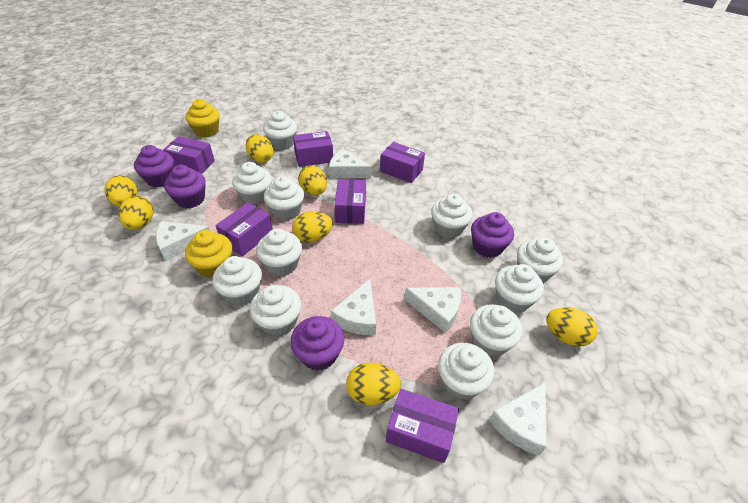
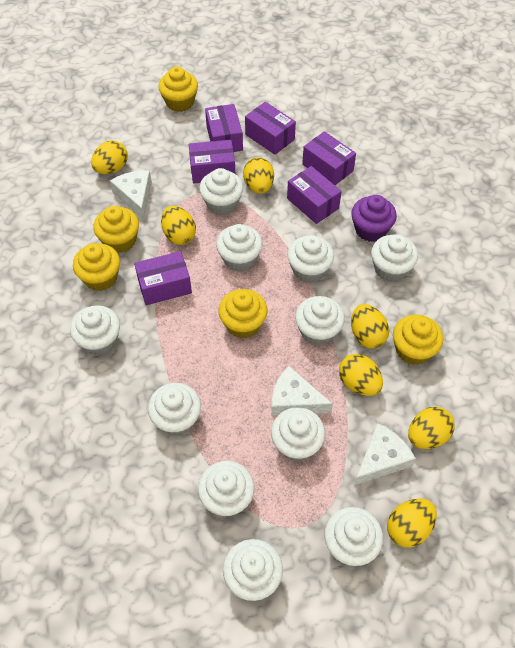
purple cupcake: 4 -> 1
white cheese: 5 -> 3
yellow cupcake: 2 -> 5

